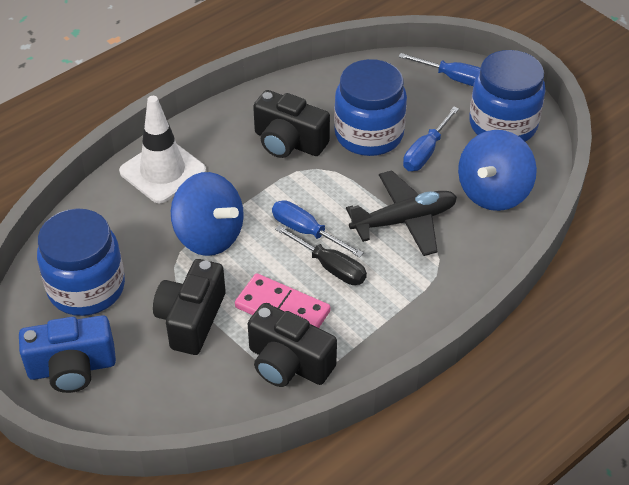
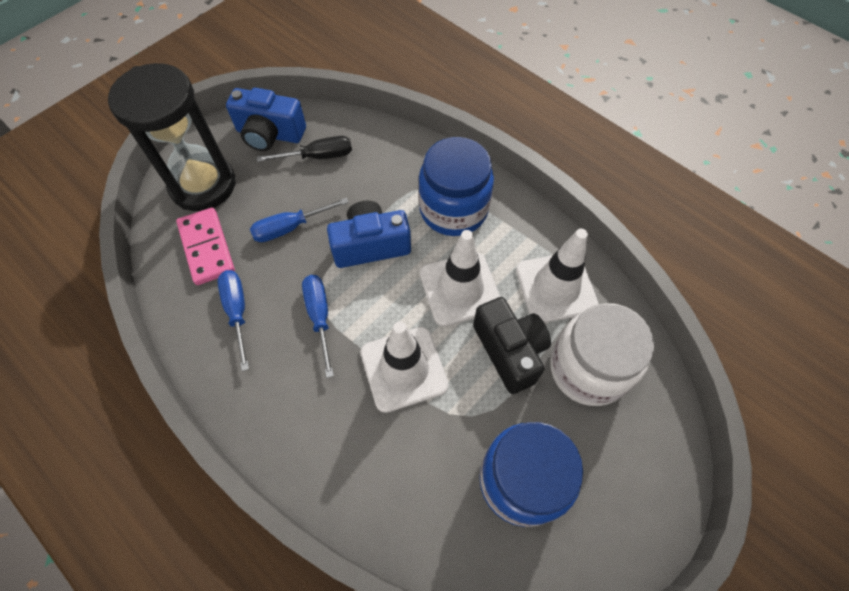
black camera: 3 -> 1
black hourglass: 0 -> 1
black plane: 1 -> 0
blue camera: 1 -> 2
blue jar: 3 -> 2
blue spinning top: 2 -> 0
white jar: 0 -> 1
white traffic cone: 1 -> 3

